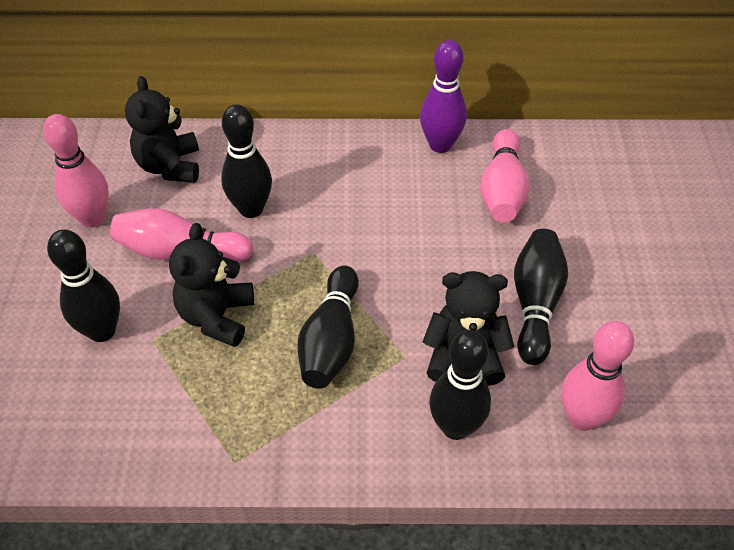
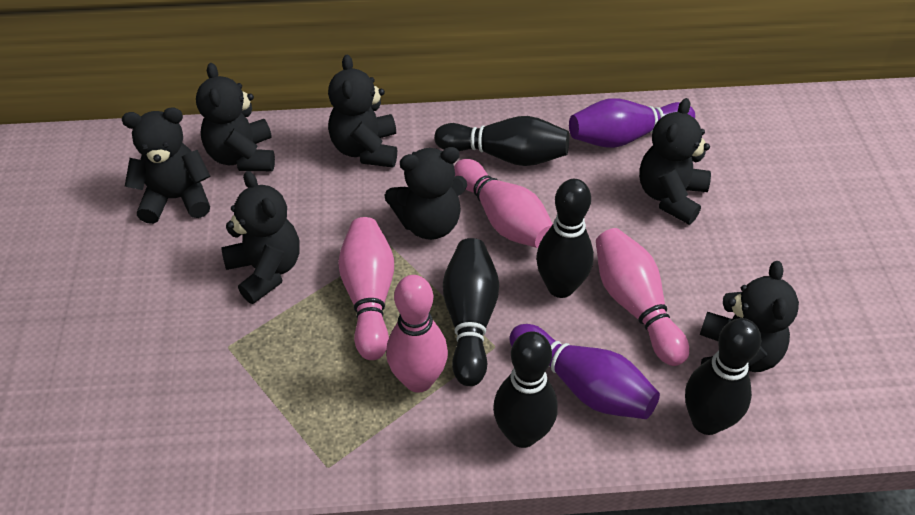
black teddy bear: 3 -> 7
purple bowling pin: 1 -> 2

